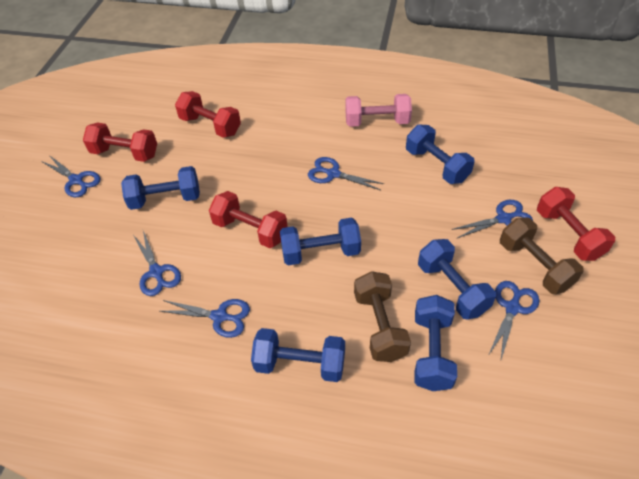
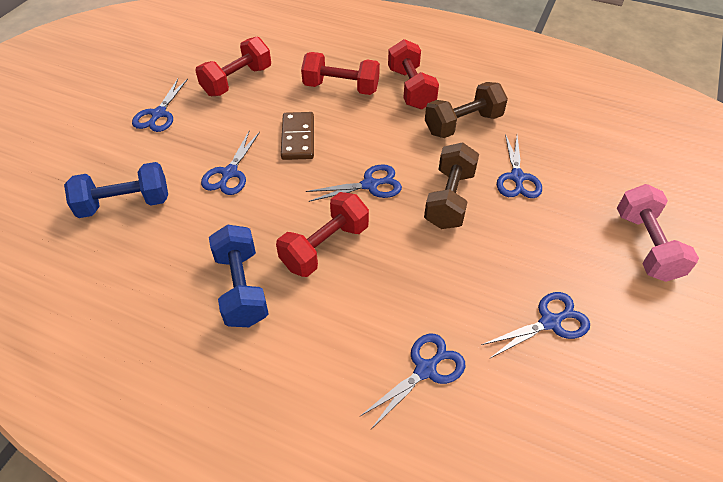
blue dumbbell: 6 -> 2
brown domino: 0 -> 1

